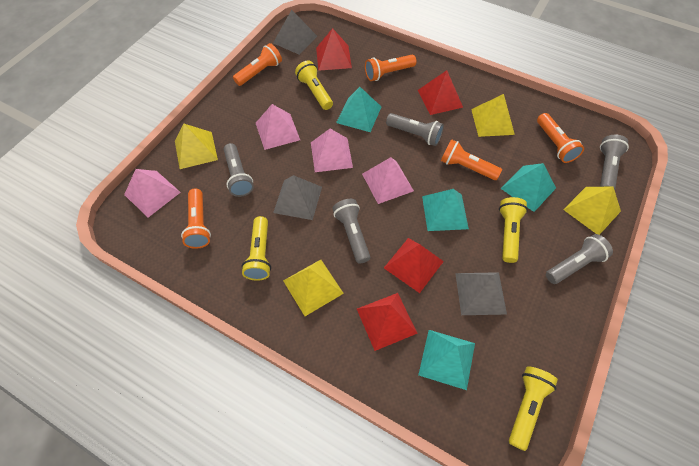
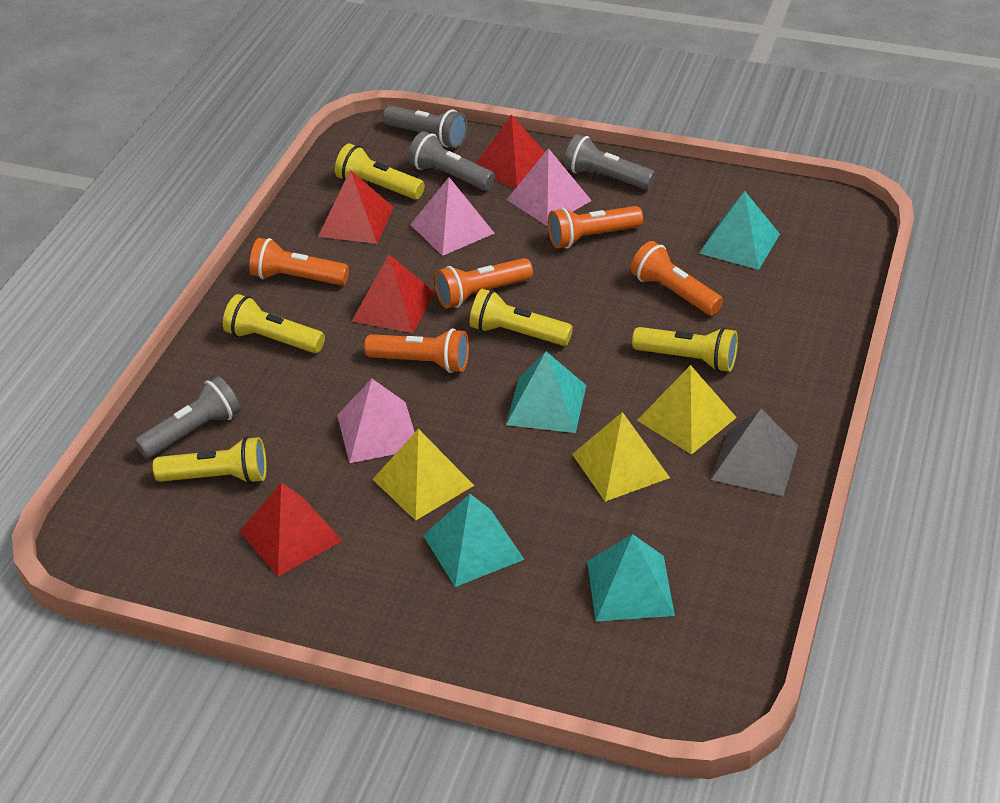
grey flashlight: 5 -> 4
grey pyramid: 3 -> 1
pink pyramid: 4 -> 3
yellow flashlight: 4 -> 5
yellow pyramid: 4 -> 3

